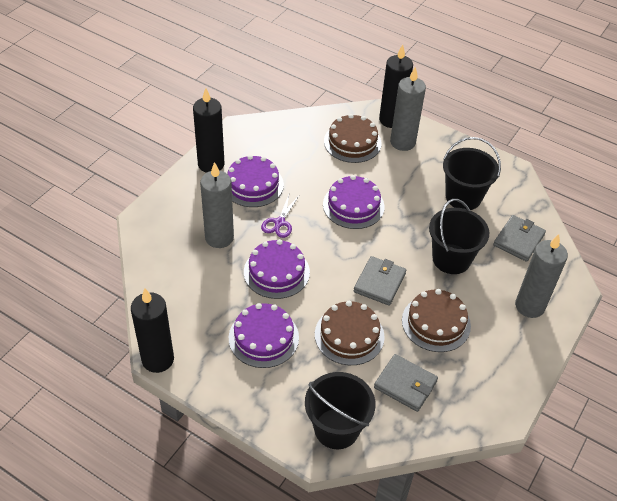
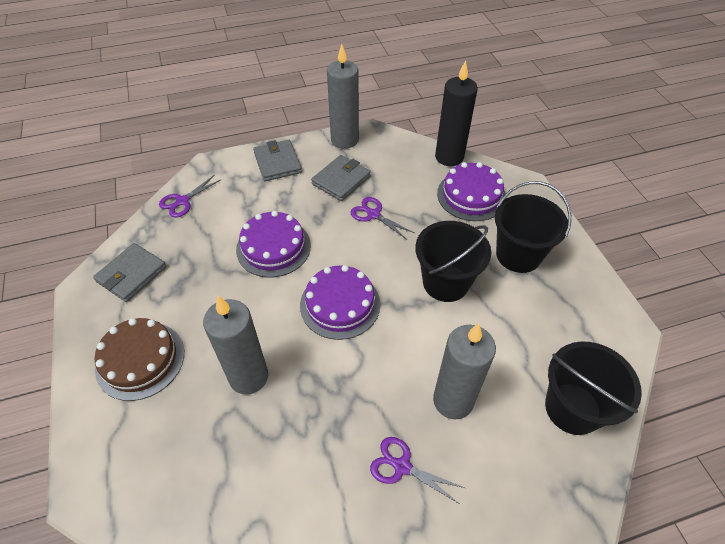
black candle: 3 -> 1
brown cake: 3 -> 1
purple cake: 4 -> 3
purple scissors: 1 -> 3

